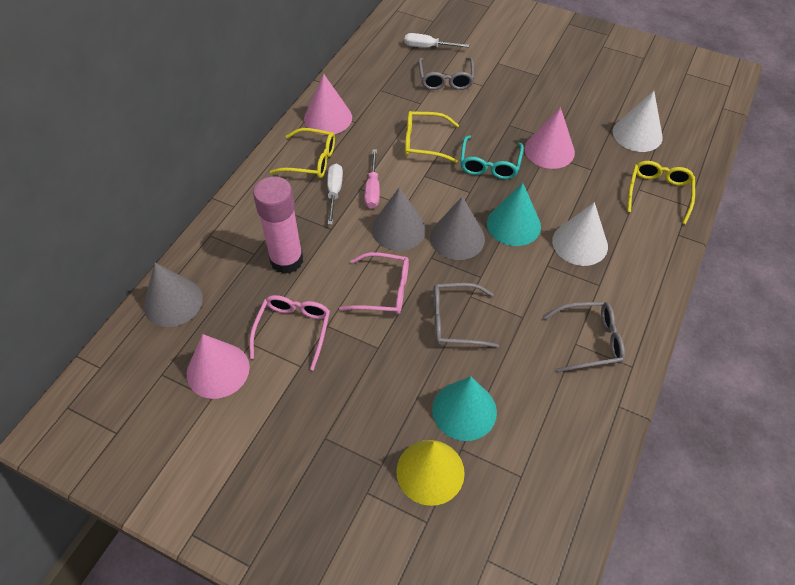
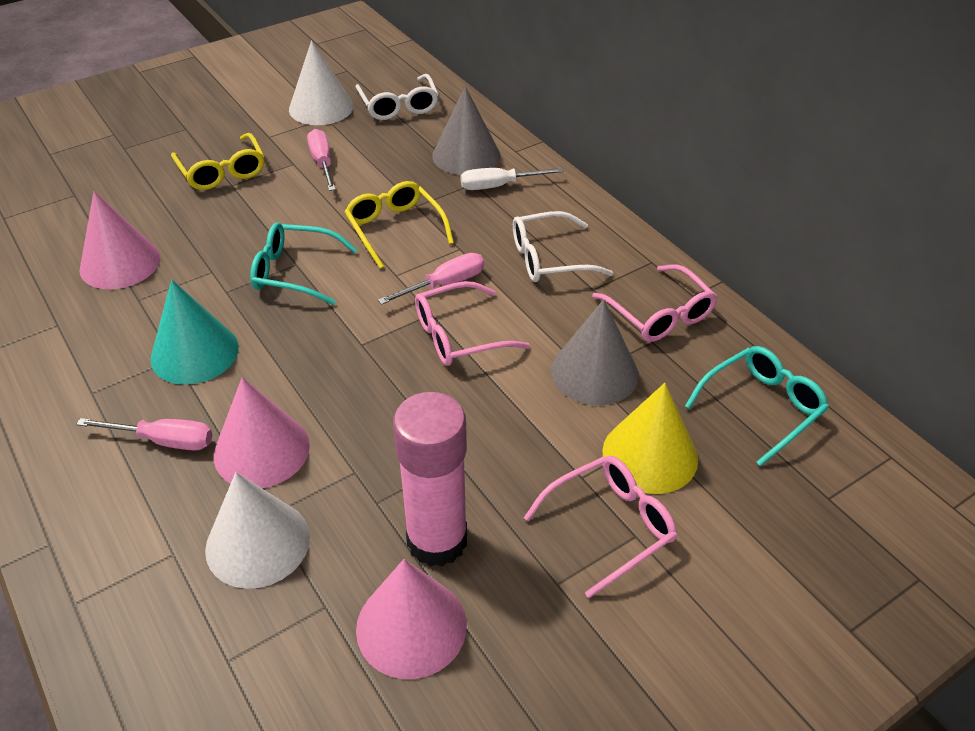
grey cone: 3 -> 2
grey glasses: 3 -> 0
pink glasses: 2 -> 3
pink screwdriver: 1 -> 3
turquoise cone: 2 -> 1
turquoise glasses: 1 -> 2
white glasses: 0 -> 2
white screwdriver: 2 -> 1
yellow glasses: 3 -> 2

